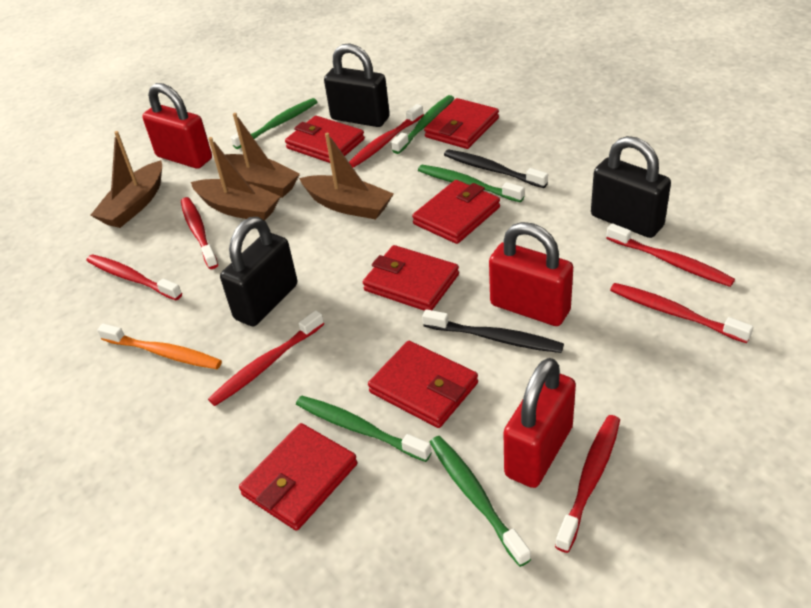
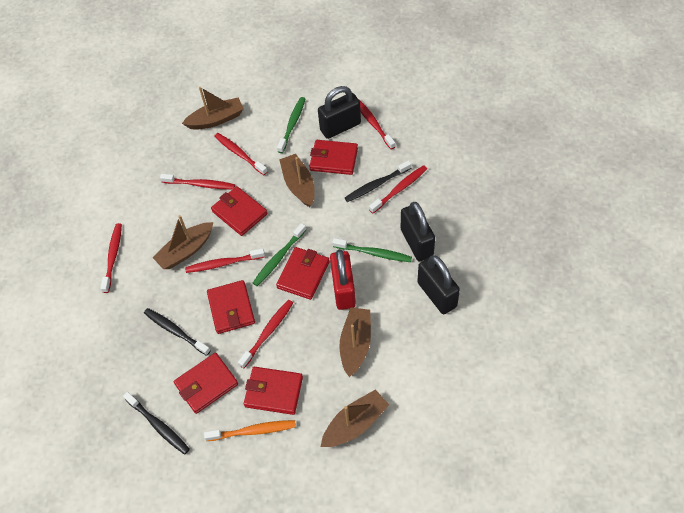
black toothbrush: 2 -> 3
brown boat: 4 -> 5
green toothbrush: 5 -> 3
red padlock: 3 -> 1

